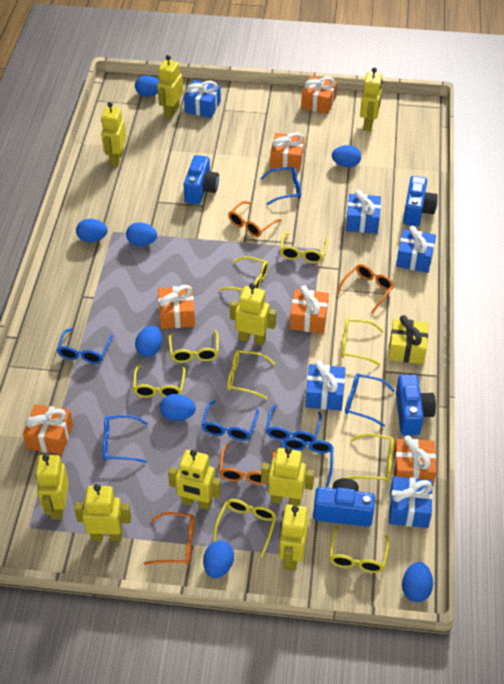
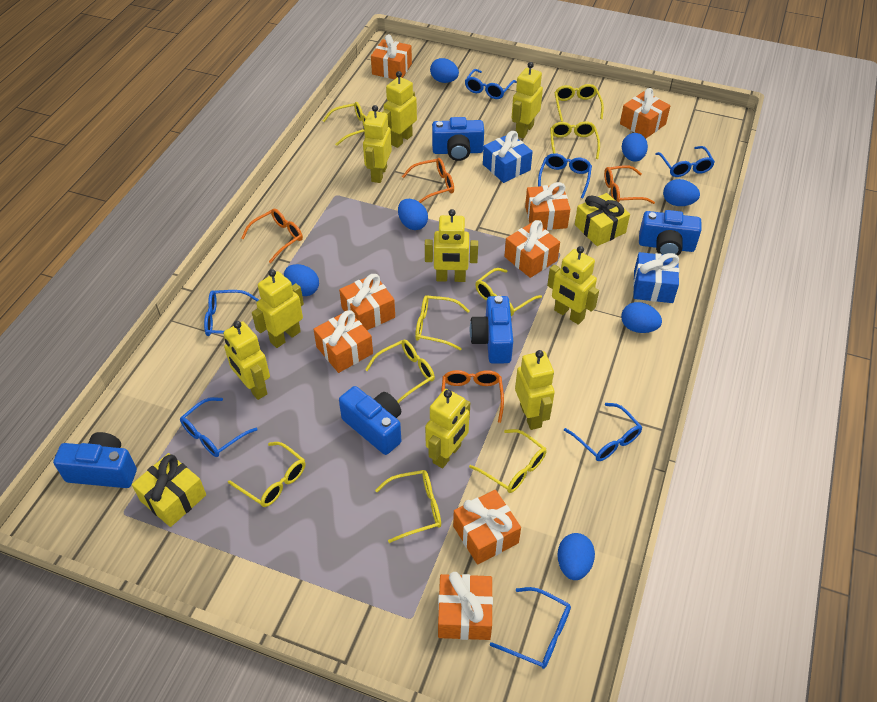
blue camera: 4 -> 5
blue egg: 8 -> 7
blue gift: 5 -> 2
orange gift: 6 -> 8
yellow gift: 1 -> 2

